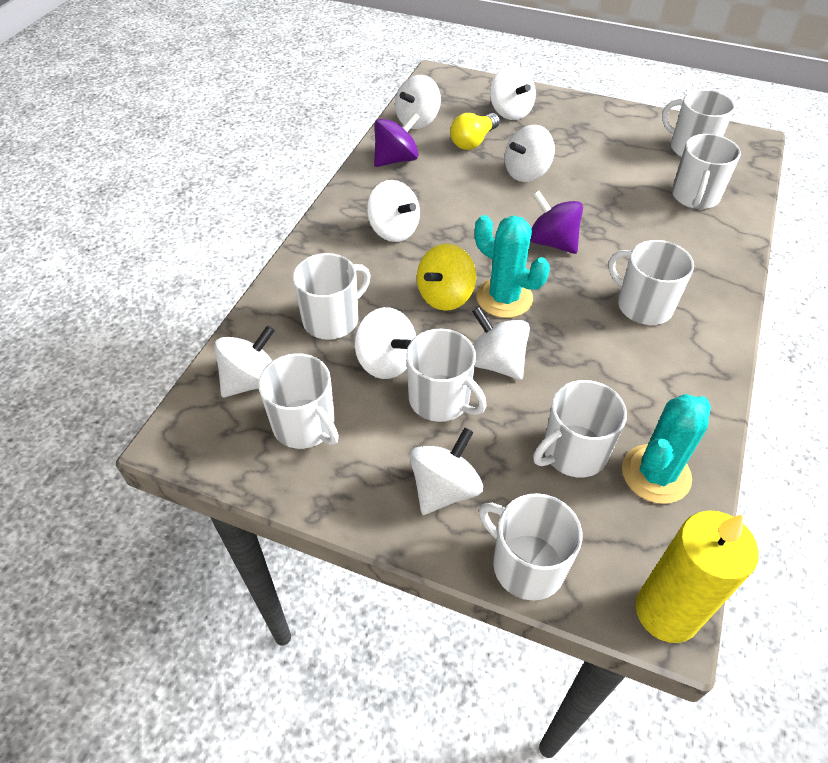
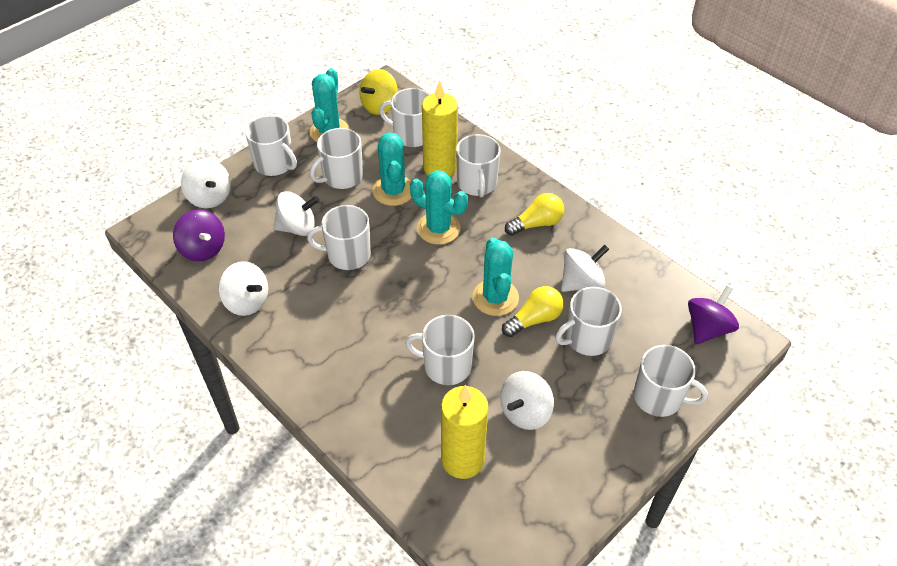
turquoise cactus: 2 -> 4
white spinning top: 8 -> 5
yellow candle: 1 -> 2
yellow light bulb: 1 -> 2

